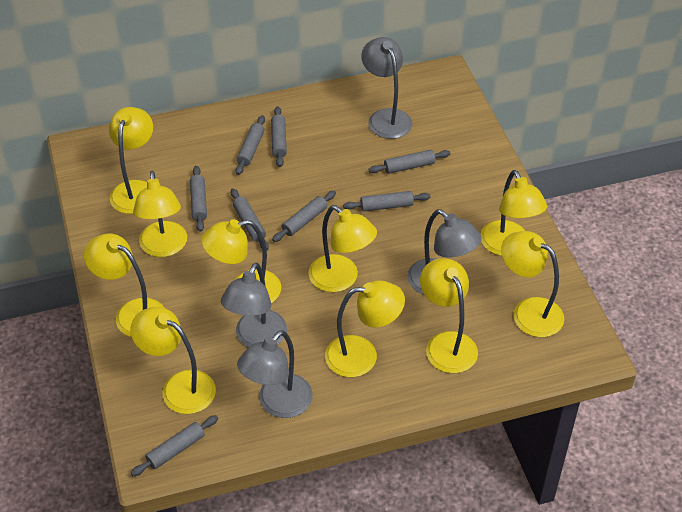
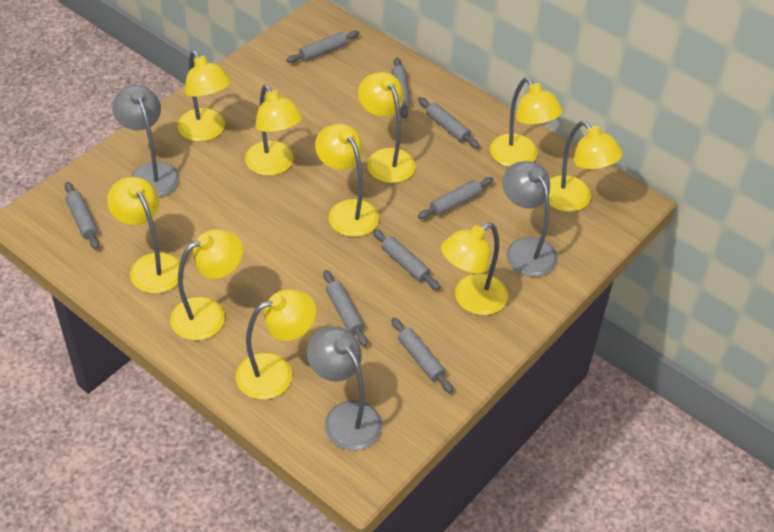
grey lamp: 4 -> 3

